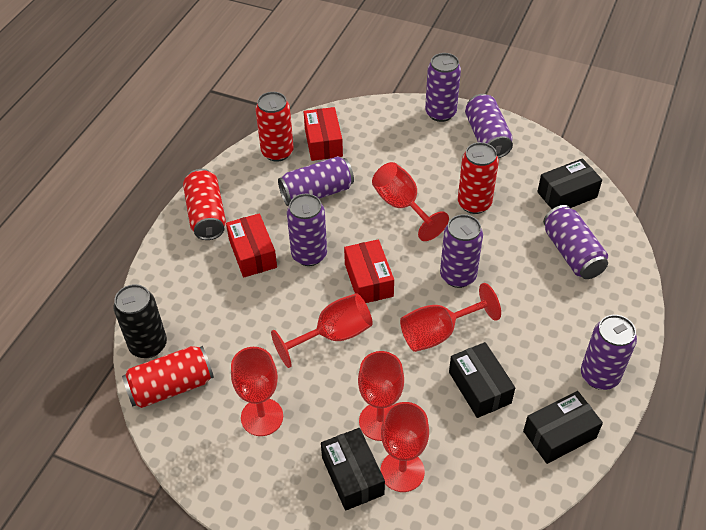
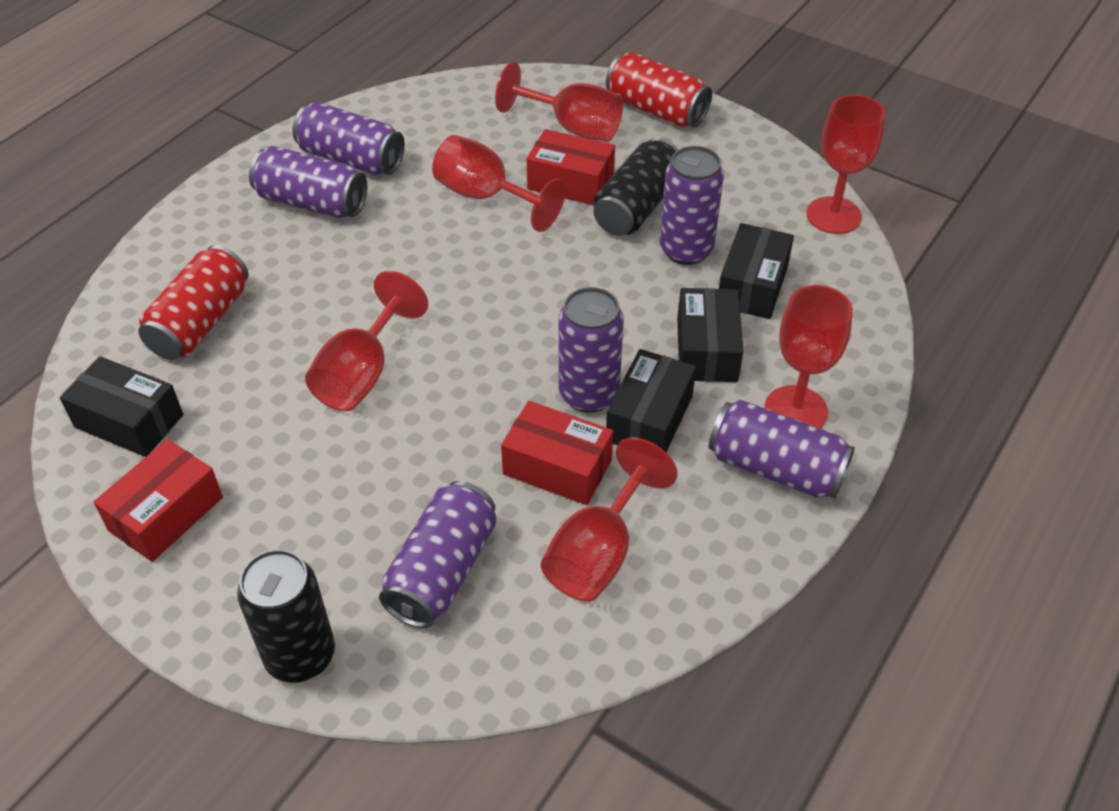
black can: 1 -> 2
purple can: 7 -> 6
red can: 4 -> 2

